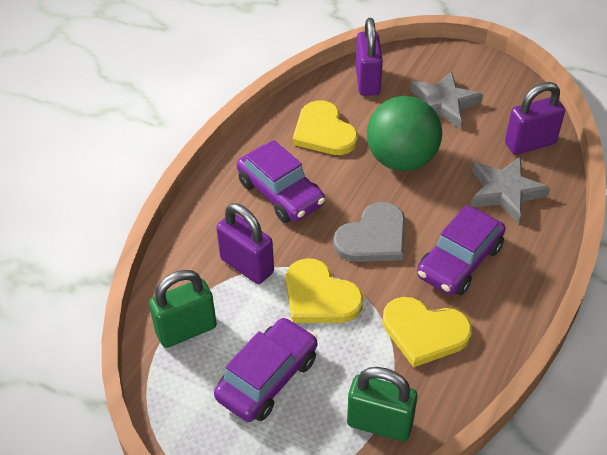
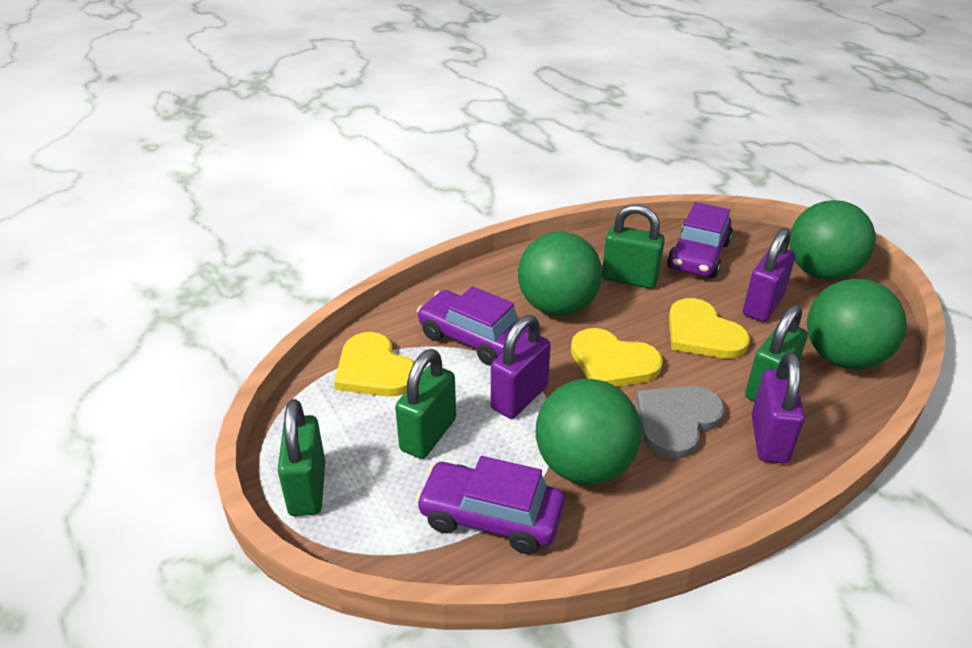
green ball: 1 -> 4
green padlock: 2 -> 4
grey star: 2 -> 0

